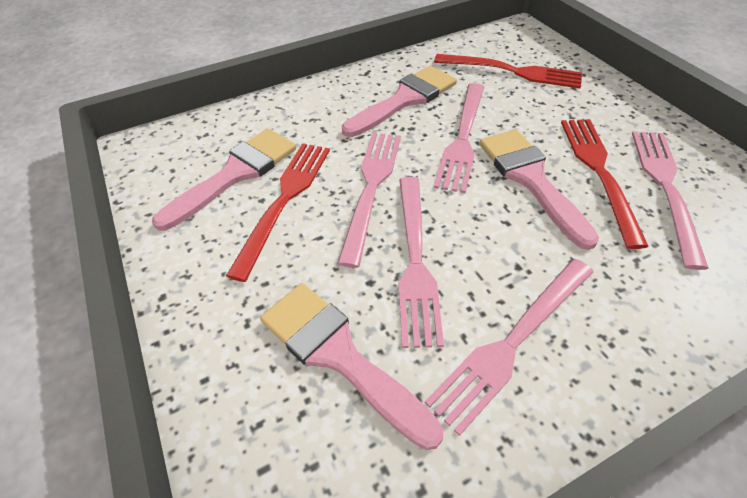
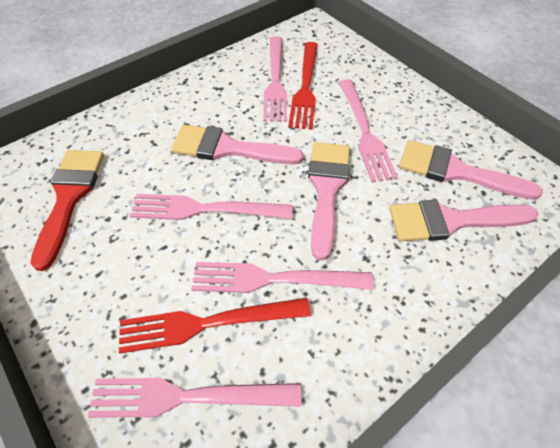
red brush: 0 -> 1
red fork: 3 -> 2

